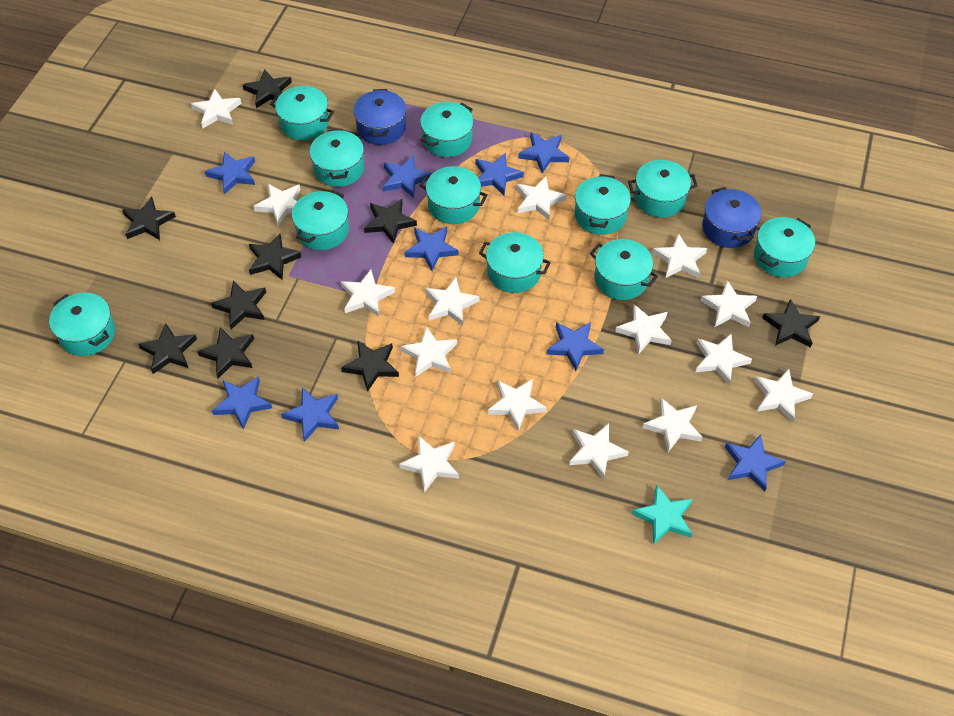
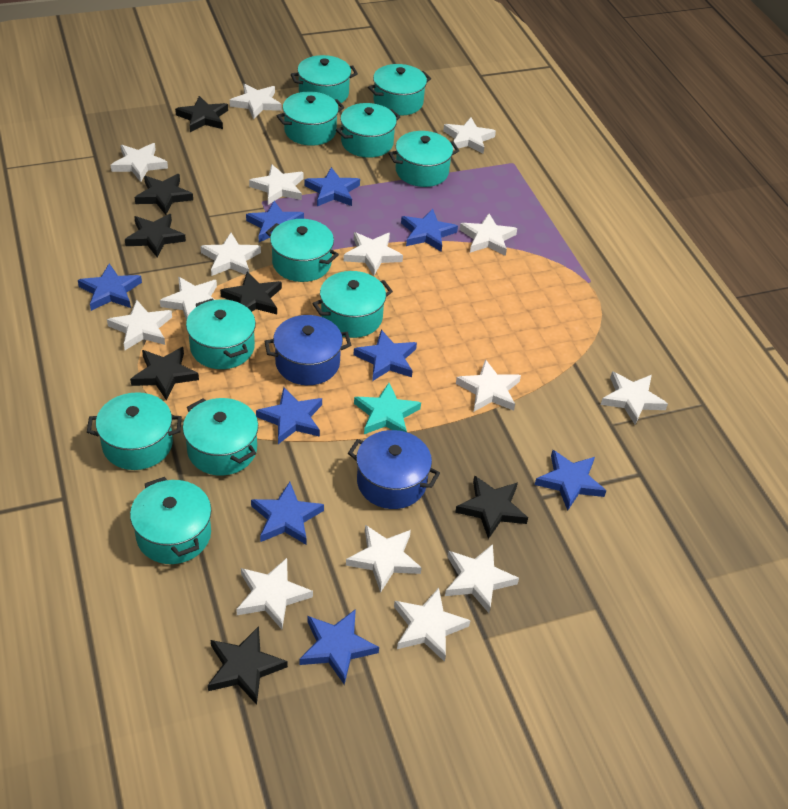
black star: 9 -> 7

